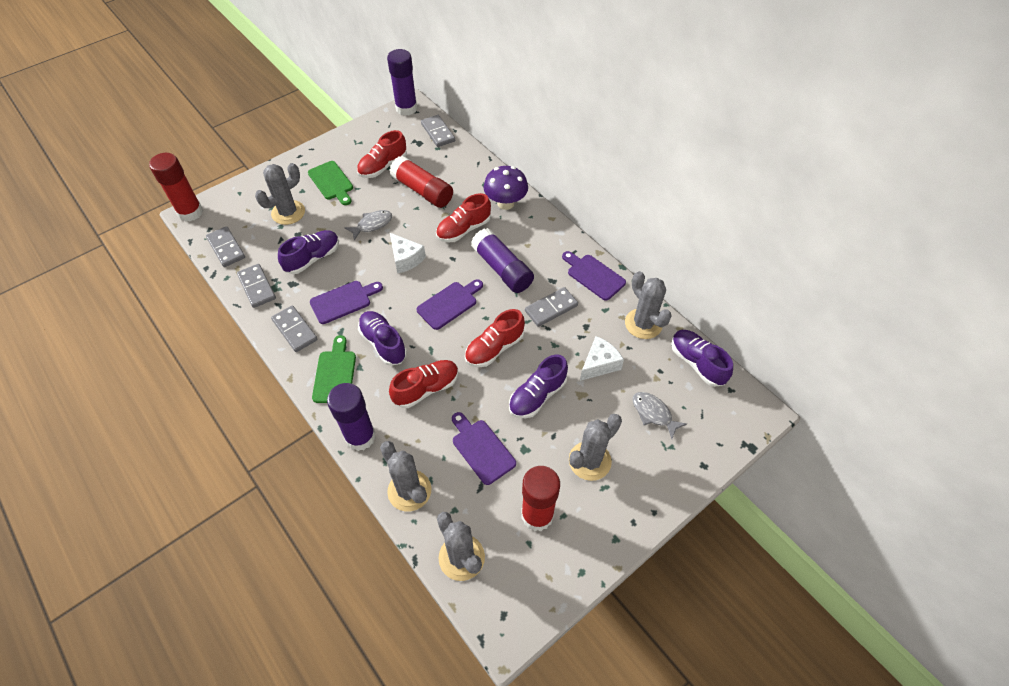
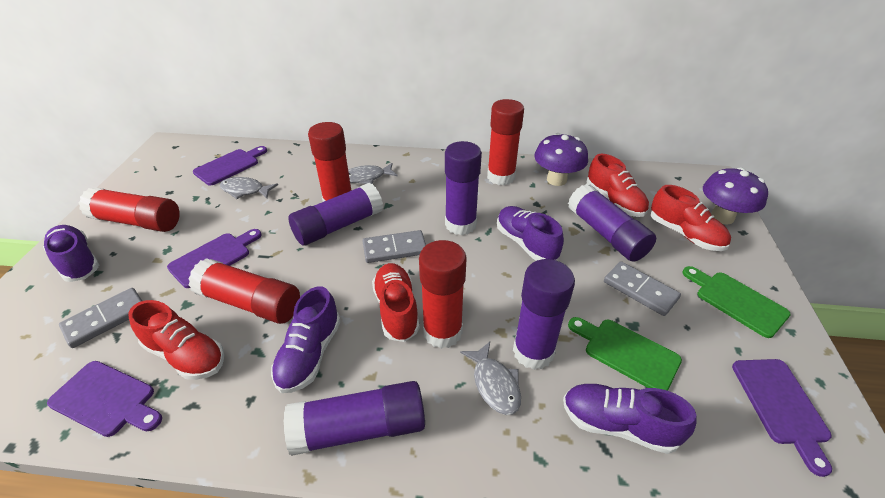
grey cactus: 5 -> 0
grey domino: 5 -> 3
grey fish: 2 -> 3
purple glue stick: 3 -> 5
purple mushroom: 1 -> 2
red glue stick: 3 -> 5
white cheese: 2 -> 0

